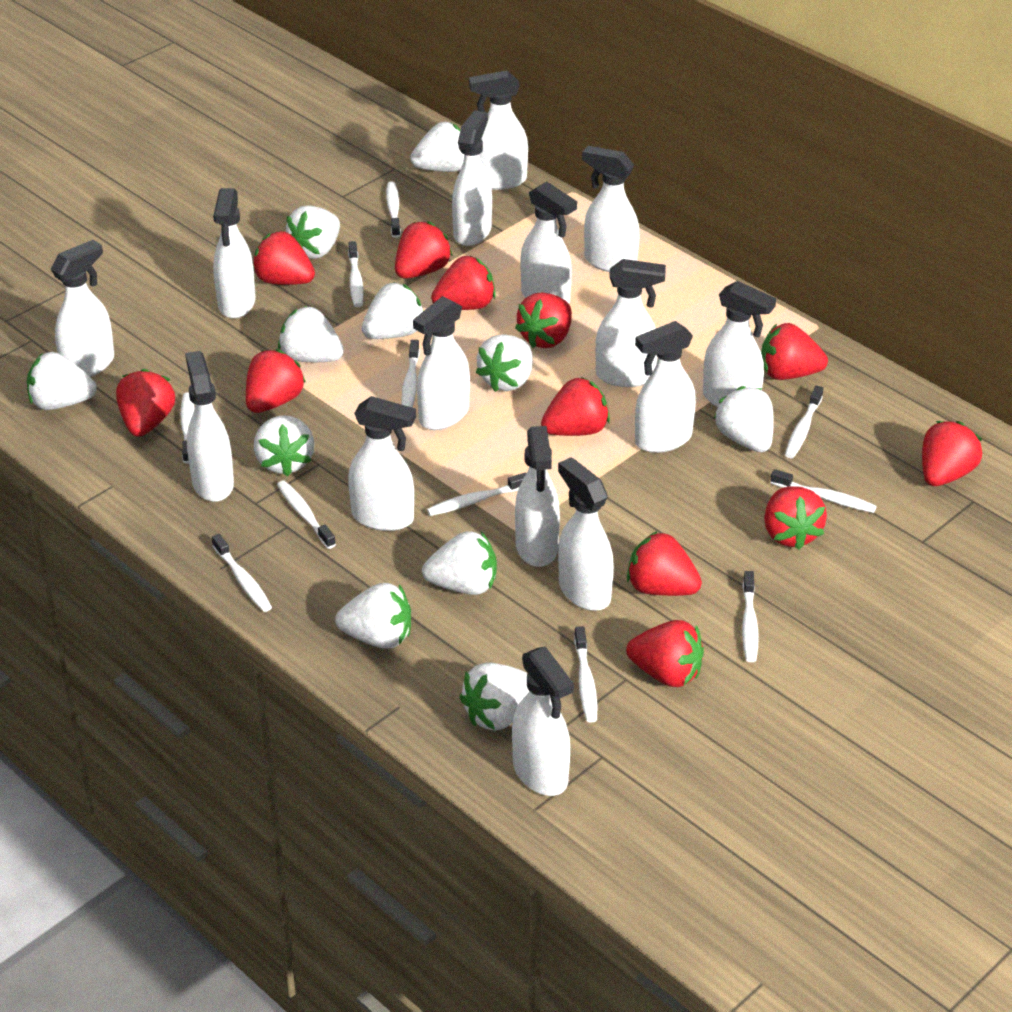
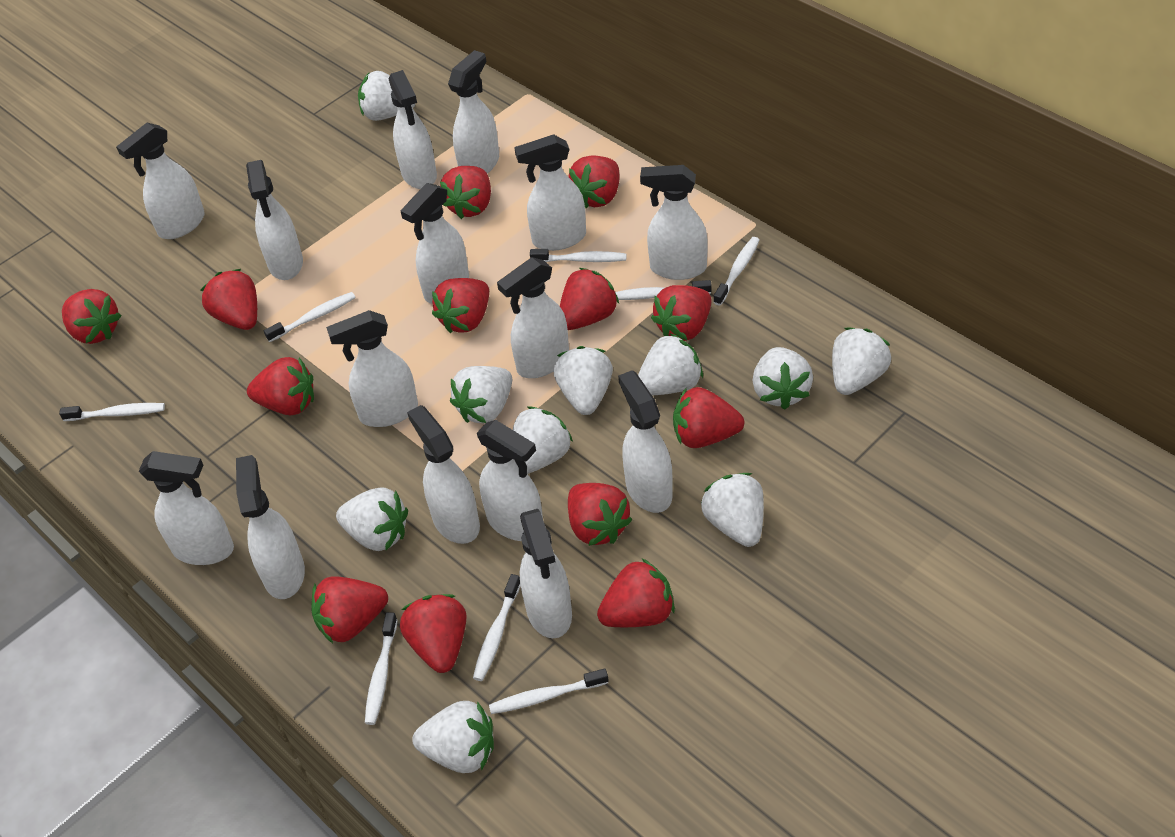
red strawberry: 12 -> 13
white strawberry: 11 -> 10
white toothbrush: 11 -> 8

